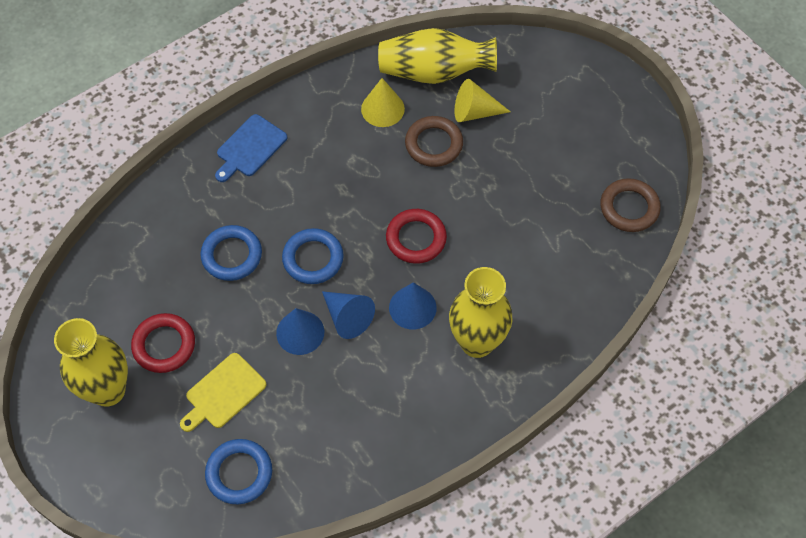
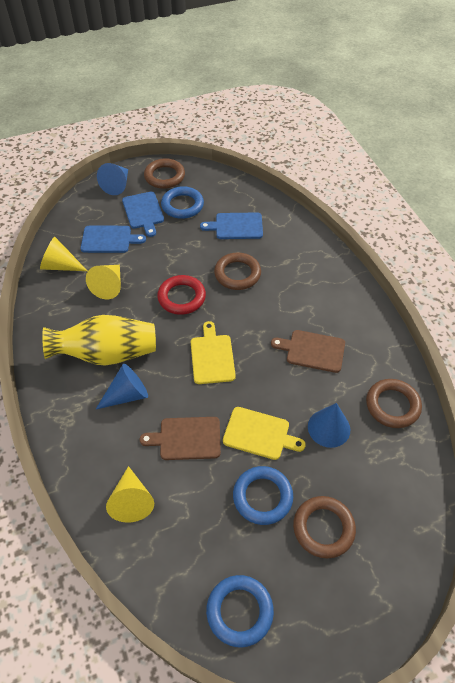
blue cutting board: 1 -> 3
brown cutting board: 0 -> 2
brown ring: 2 -> 4
red ring: 2 -> 1
yellow cone: 2 -> 3
yellow cutting board: 1 -> 2
yellow vase: 3 -> 1

